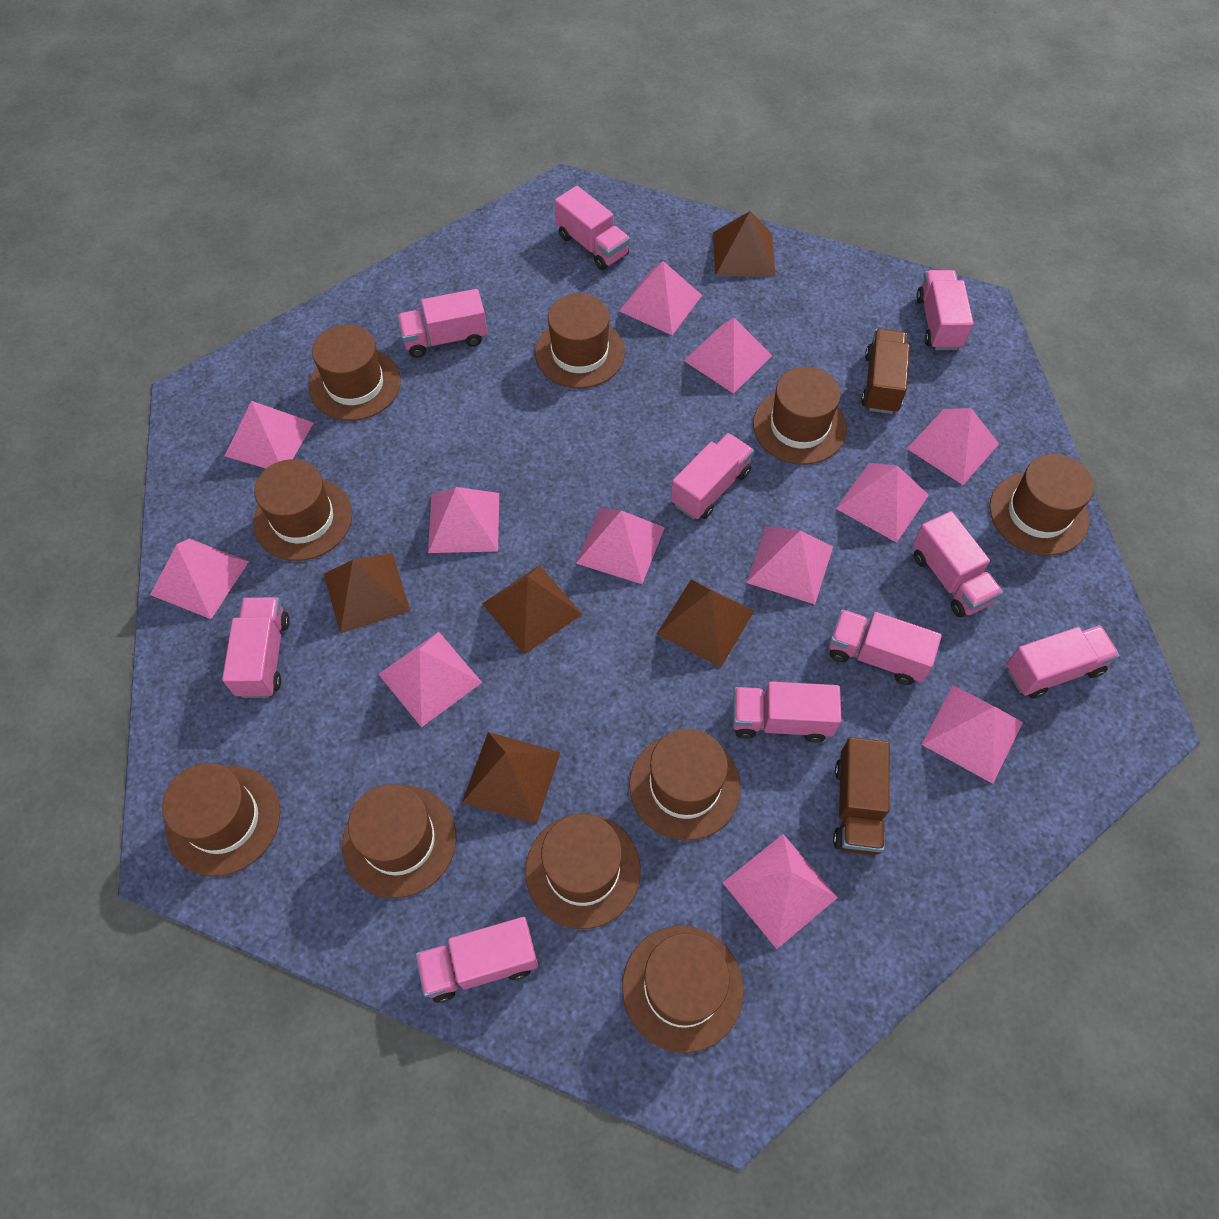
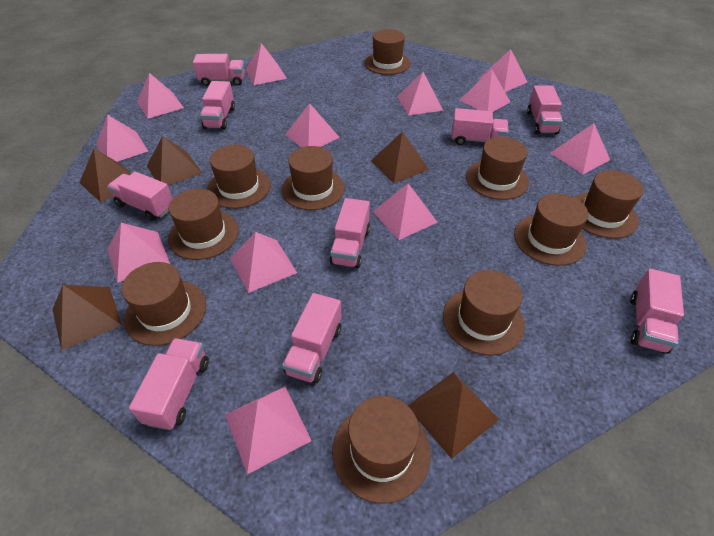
brown truck: 2 -> 0
pink truck: 10 -> 9

